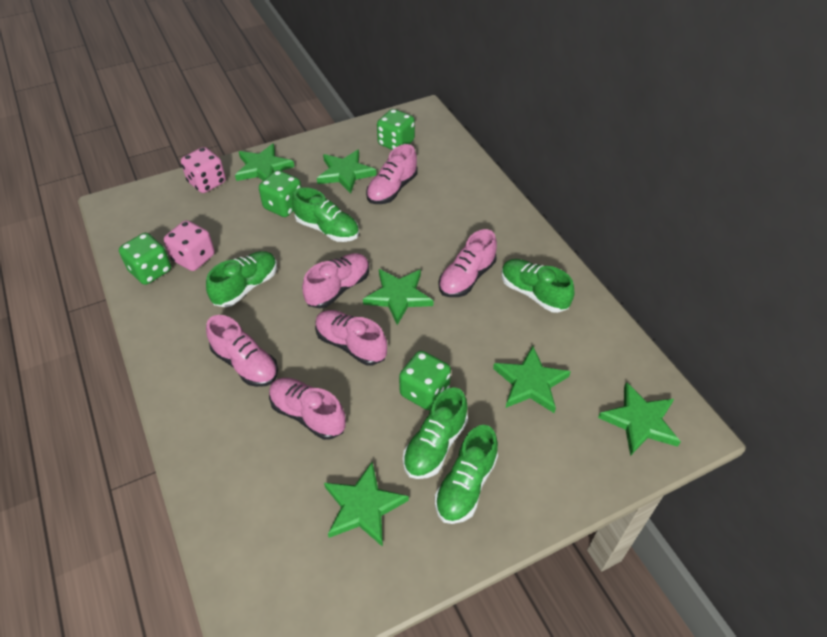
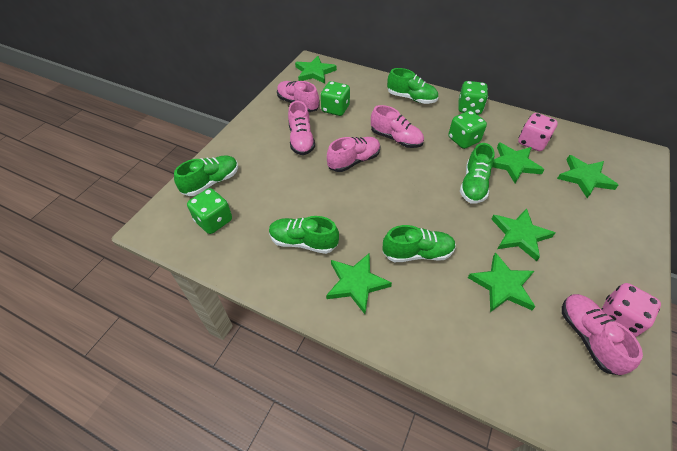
pink shoe: 6 -> 5

